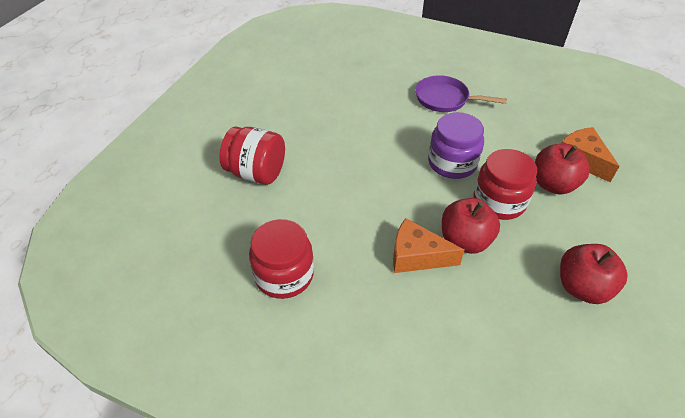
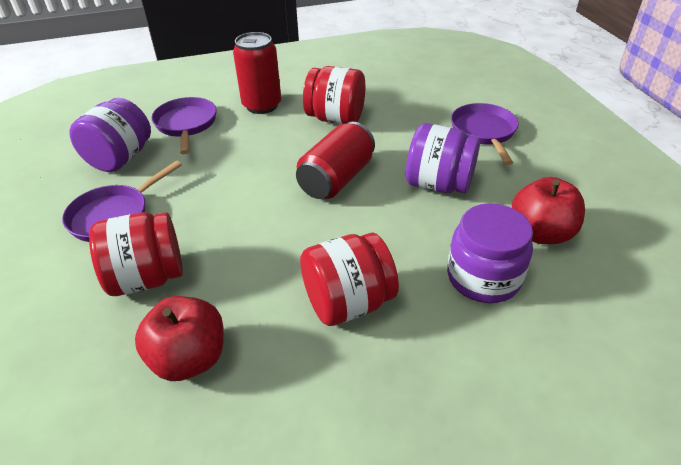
orange cheese: 2 -> 0
purple jar: 1 -> 3
purple pan: 1 -> 3
red apple: 3 -> 2
red can: 0 -> 2

